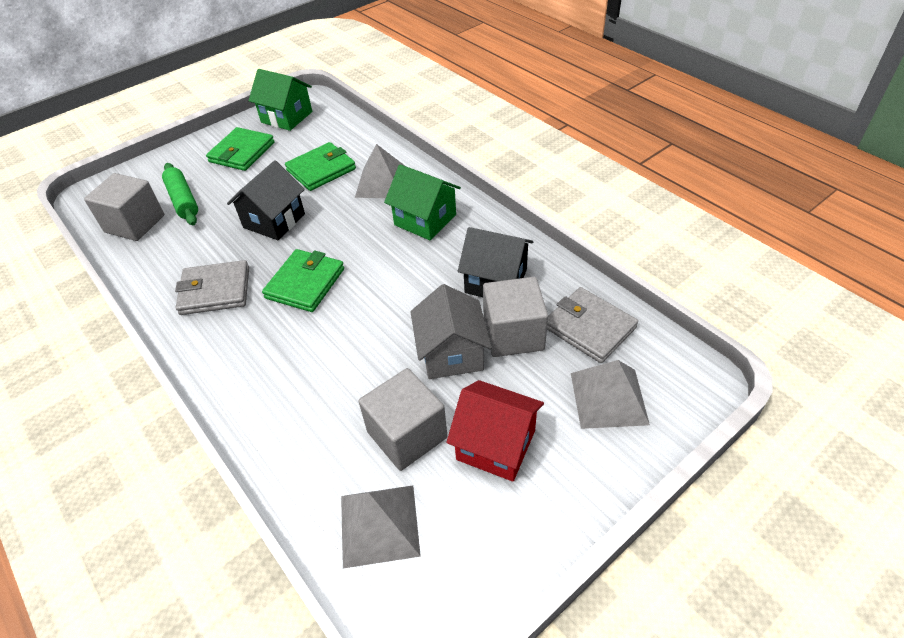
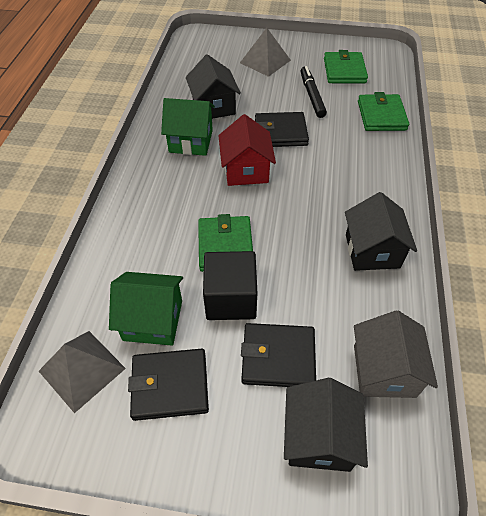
black cube: 0 -> 1
black house: 2 -> 3
black marker: 0 -> 1
black wallet: 0 -> 3
green rolling pin: 1 -> 0
grey cube: 3 -> 0
grey pyramid: 3 -> 2
grey wallet: 2 -> 0

